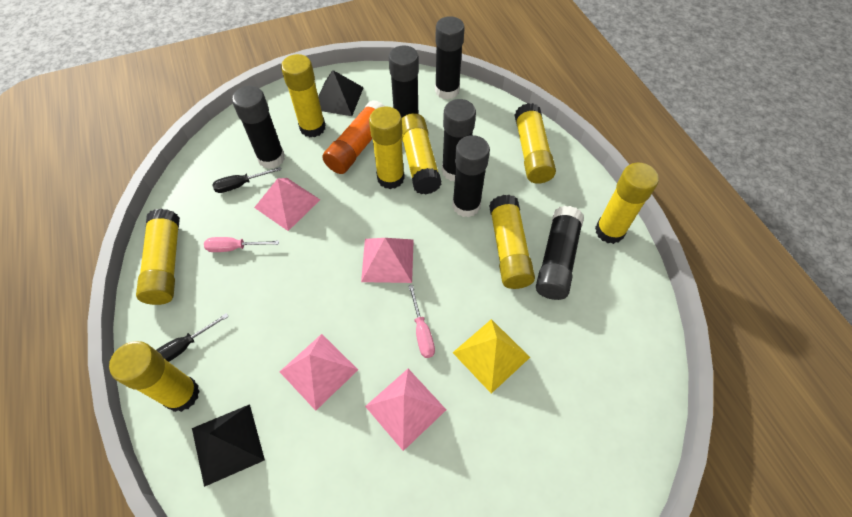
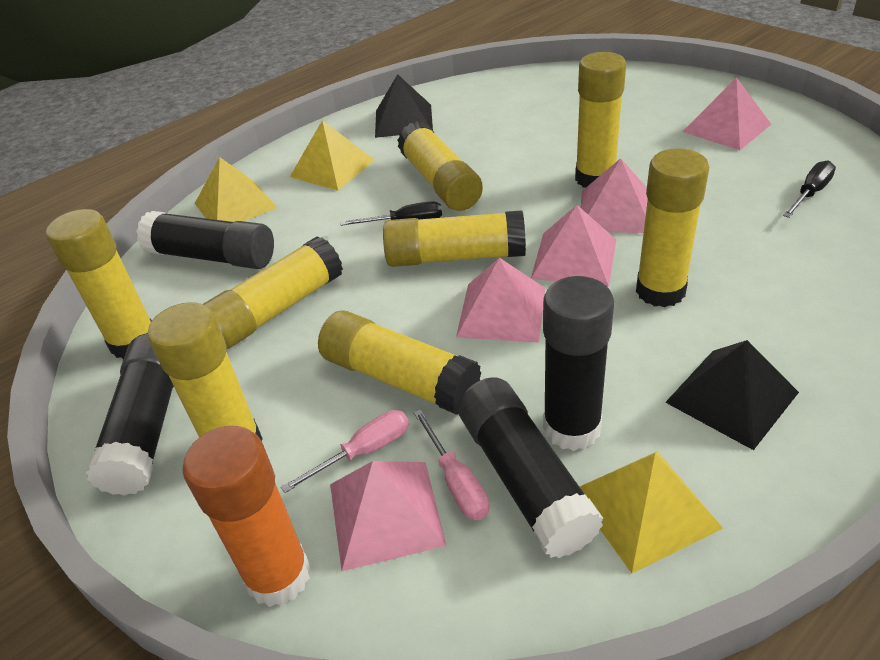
black glue stick: 6 -> 4
pink pyramid: 4 -> 5
yellow pyramid: 1 -> 3

